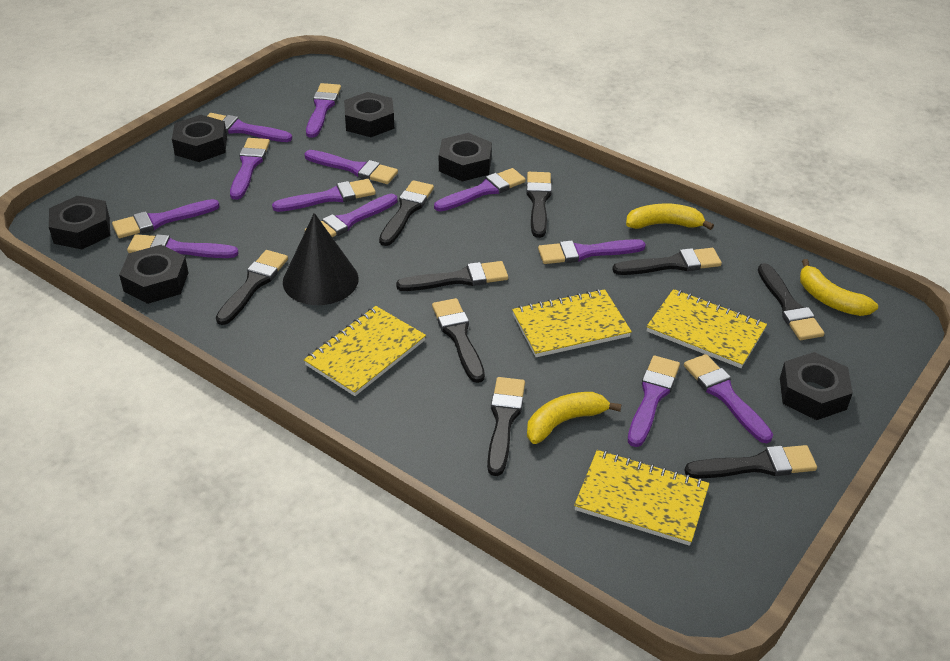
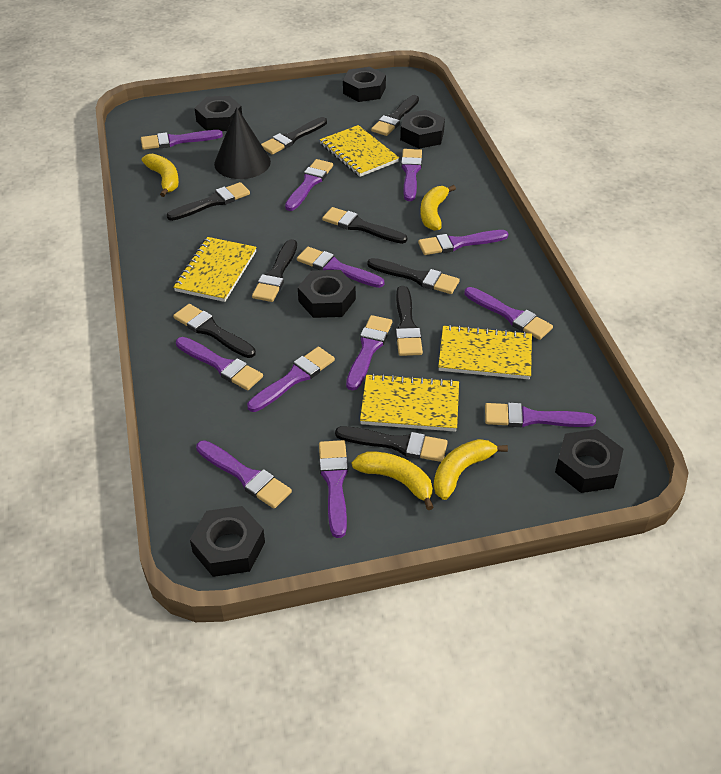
yellow banana: 3 -> 4

